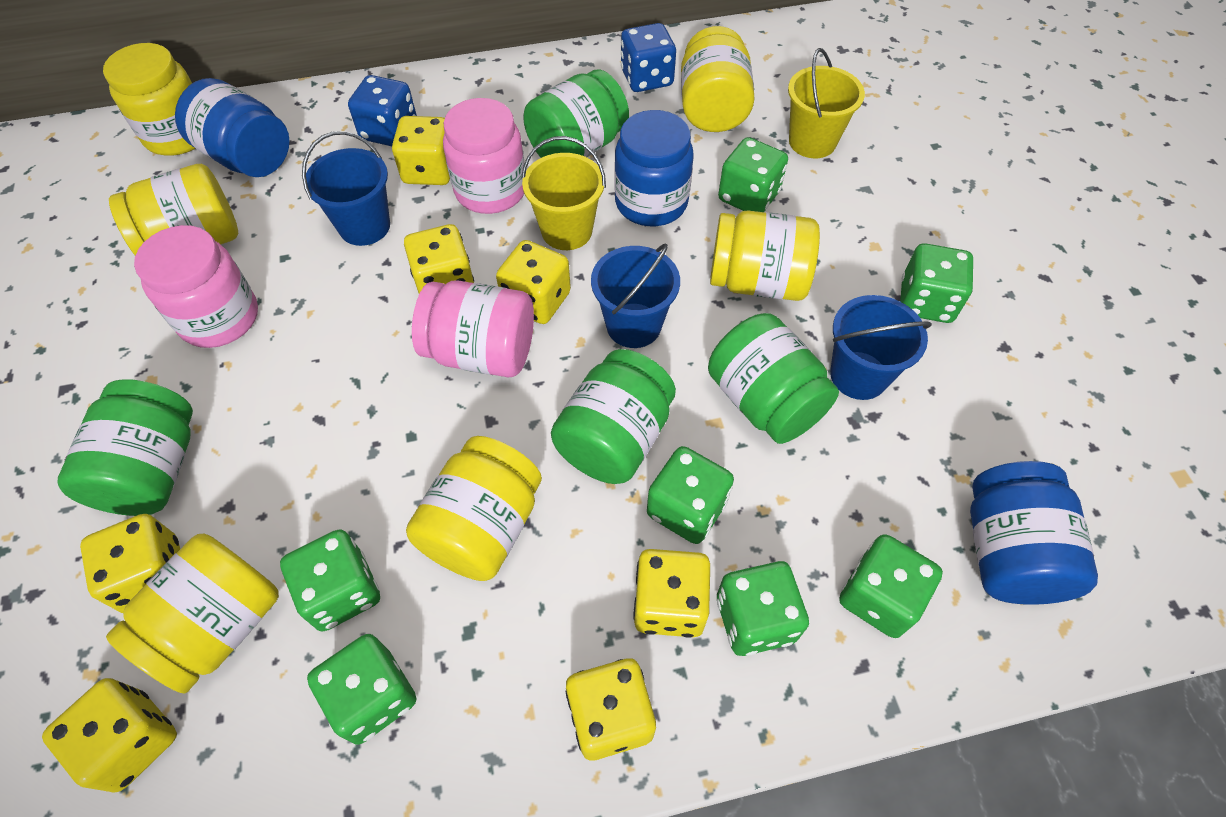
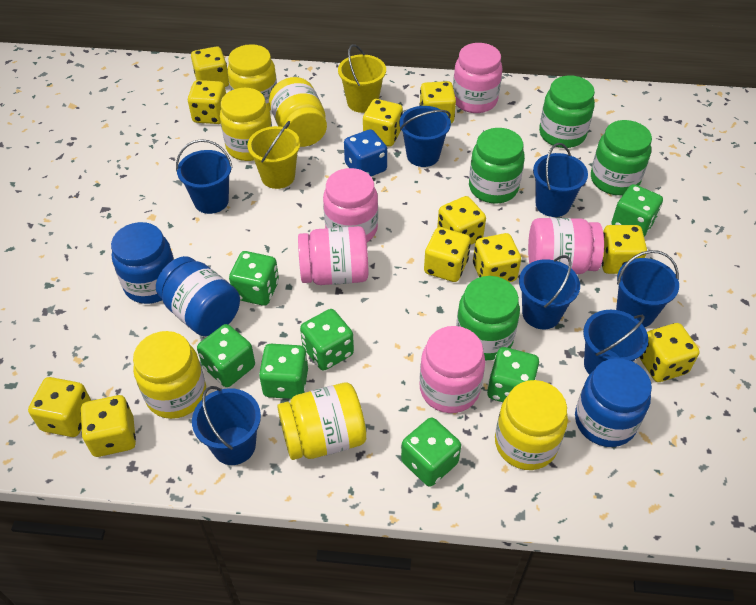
blue bucket: 3 -> 7
blue dice: 2 -> 1
pink jar: 3 -> 5
yellow dice: 7 -> 11

